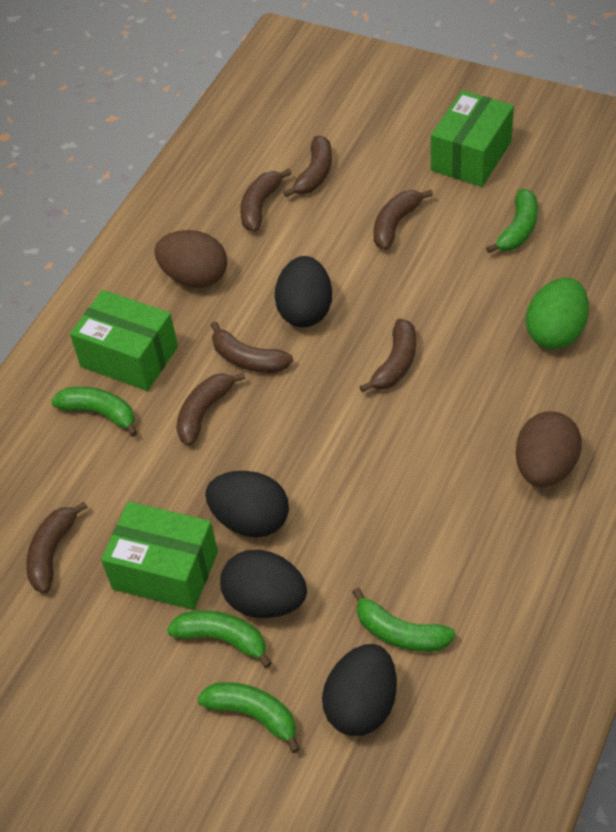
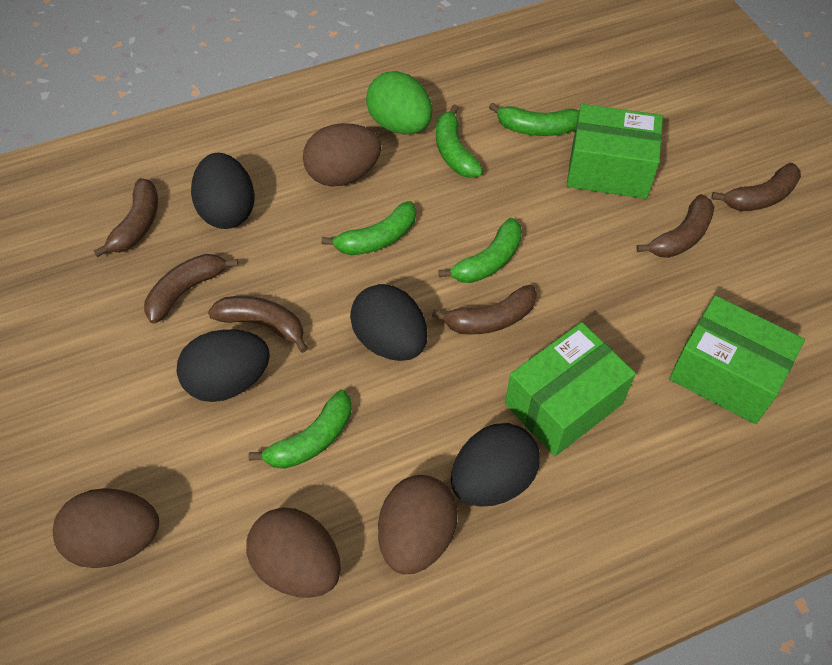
brown banana: 7 -> 6
brown egg: 2 -> 4

